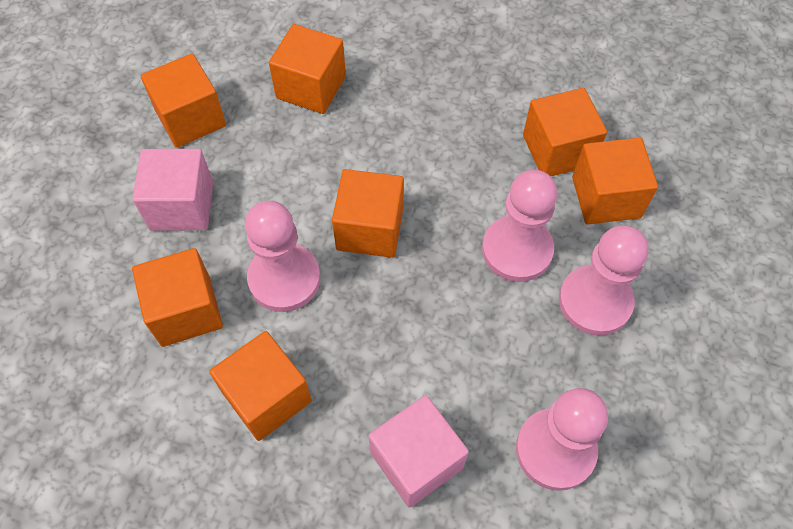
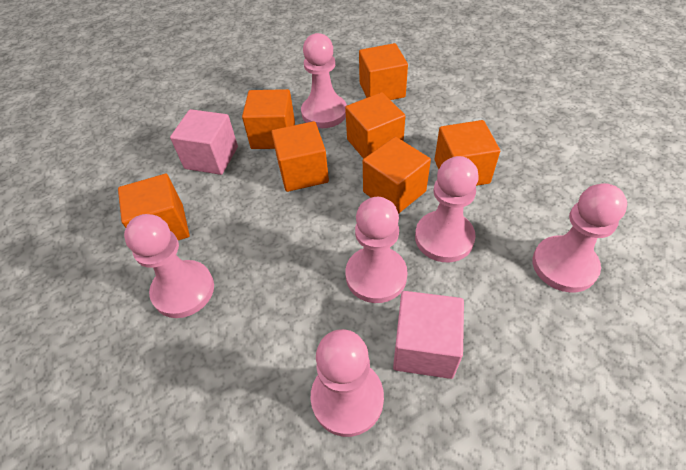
pink pawn: 4 -> 6

